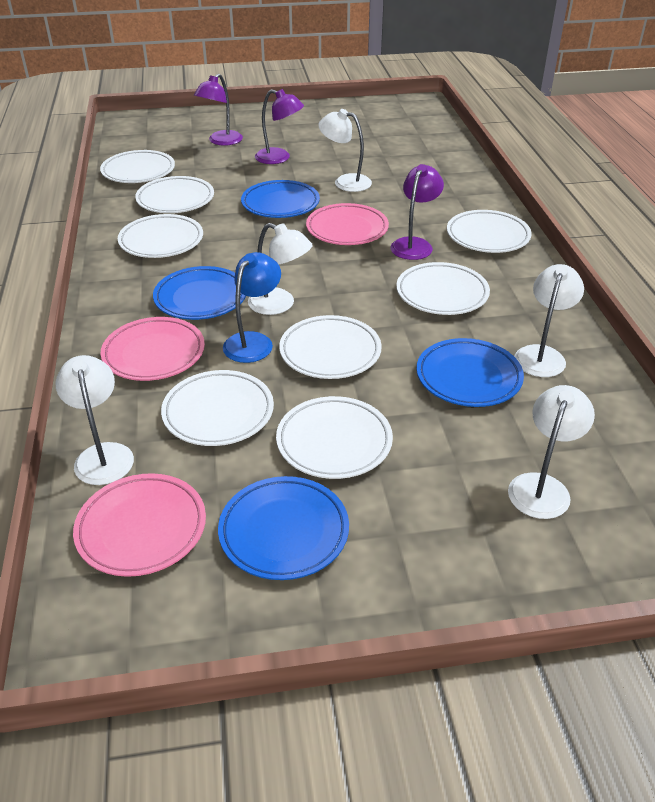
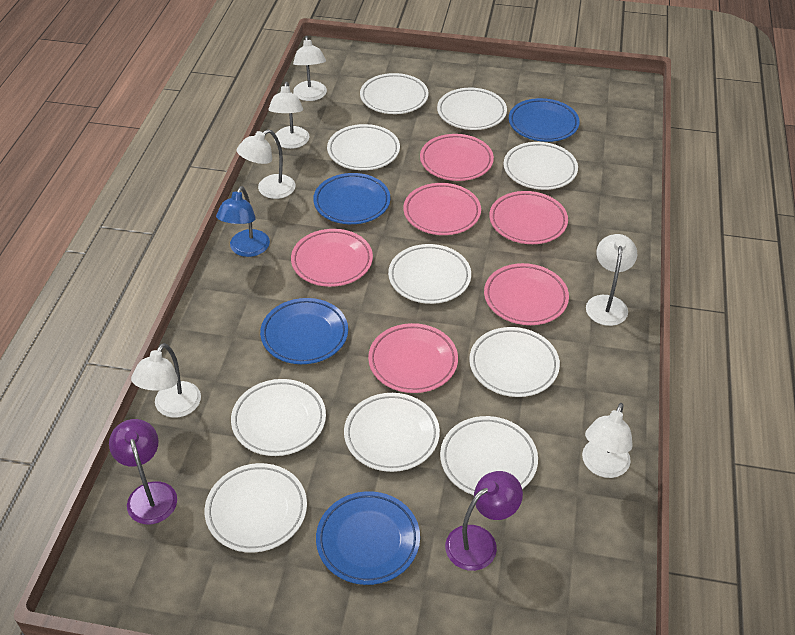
pink plate: 3 -> 6
purple lamp: 3 -> 2
white lamp: 5 -> 6
white plate: 8 -> 10

